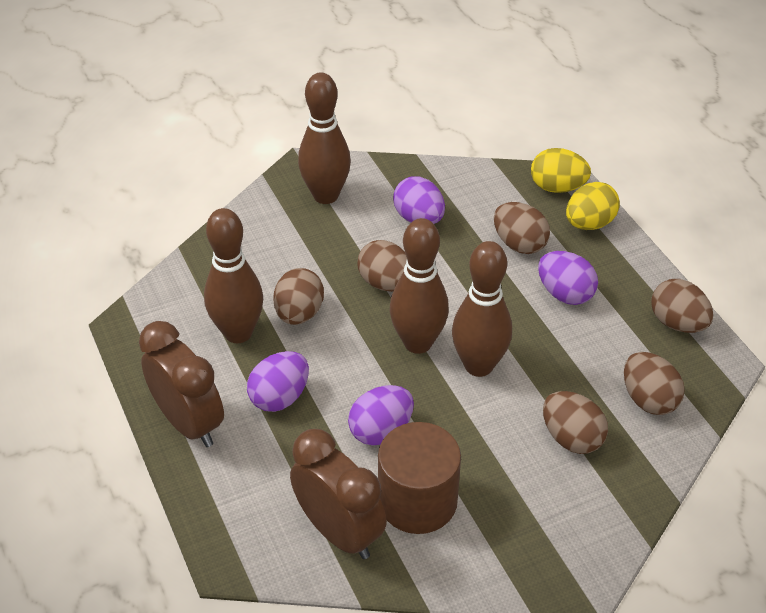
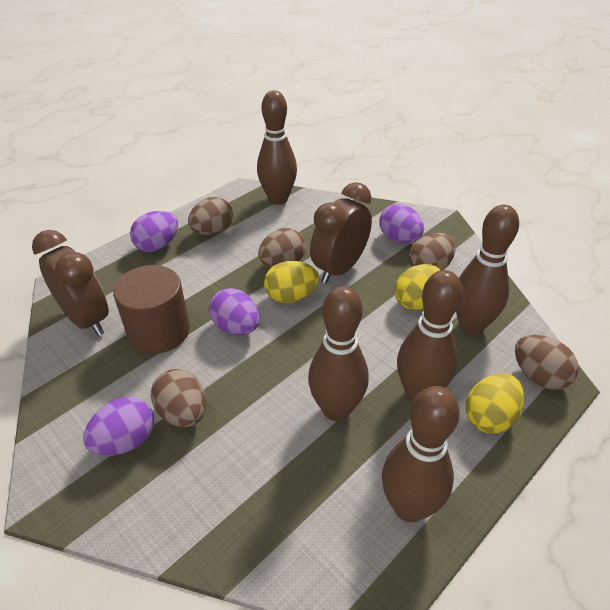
brown bowling pin: 4 -> 5
brown egg: 6 -> 5
yellow egg: 2 -> 3

